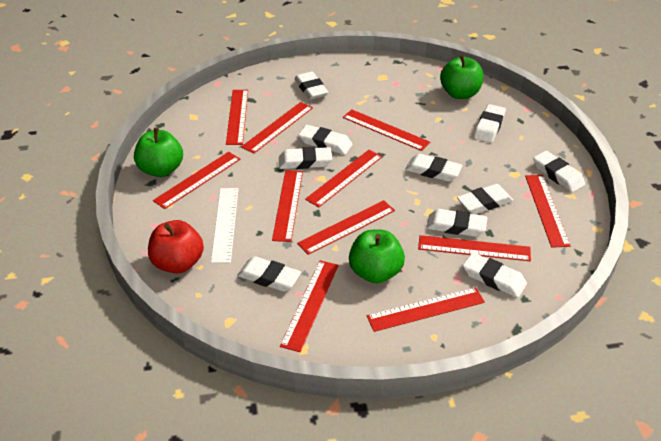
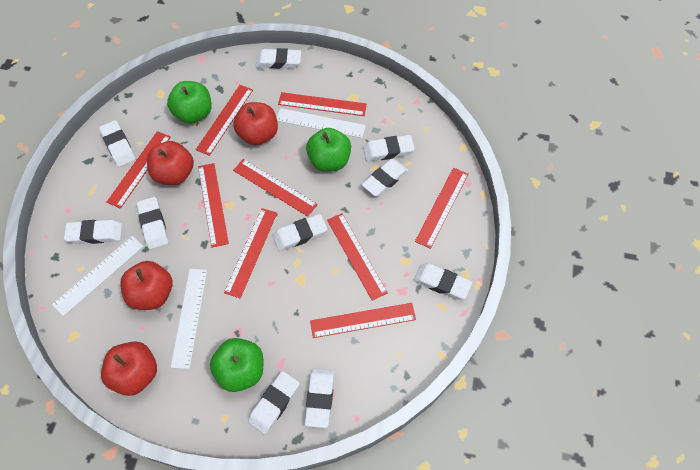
red apple: 1 -> 4
red ruler: 11 -> 9
white ruler: 1 -> 3

